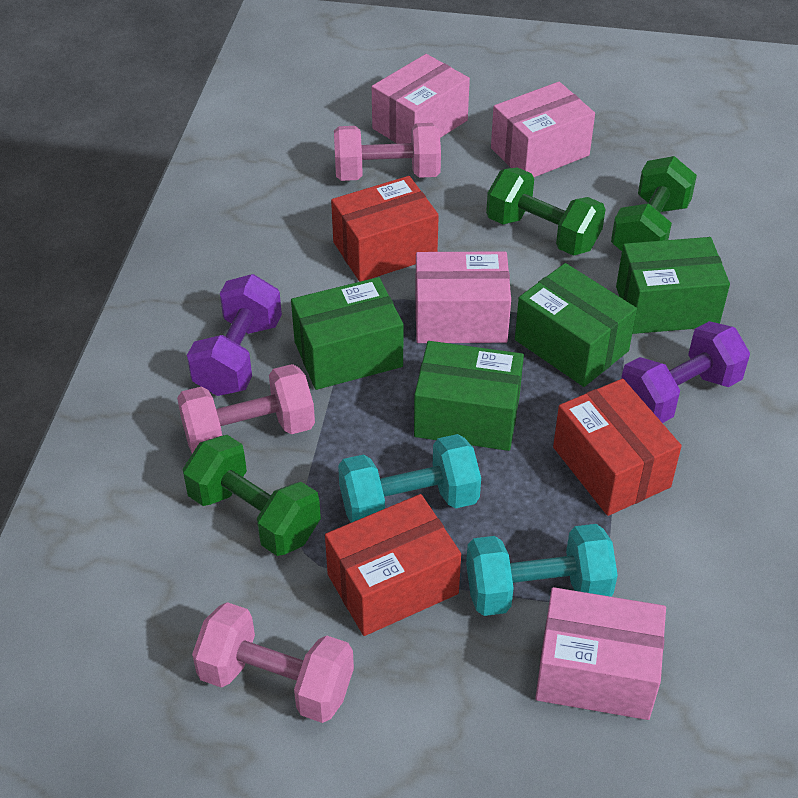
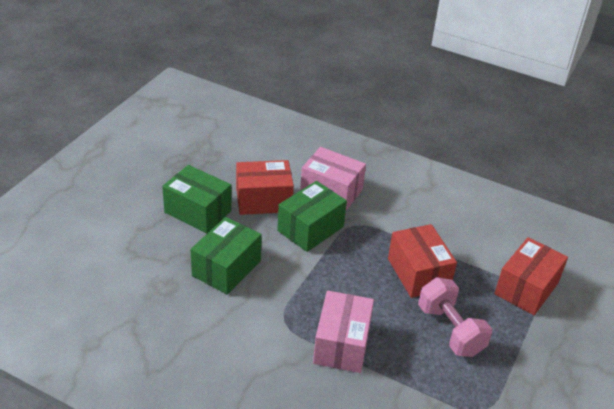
green box: 4 -> 3
green dumbbell: 3 -> 0
pink box: 4 -> 2
pink dumbbell: 3 -> 1
purple dumbbell: 2 -> 0
turquoise dumbbell: 2 -> 0

